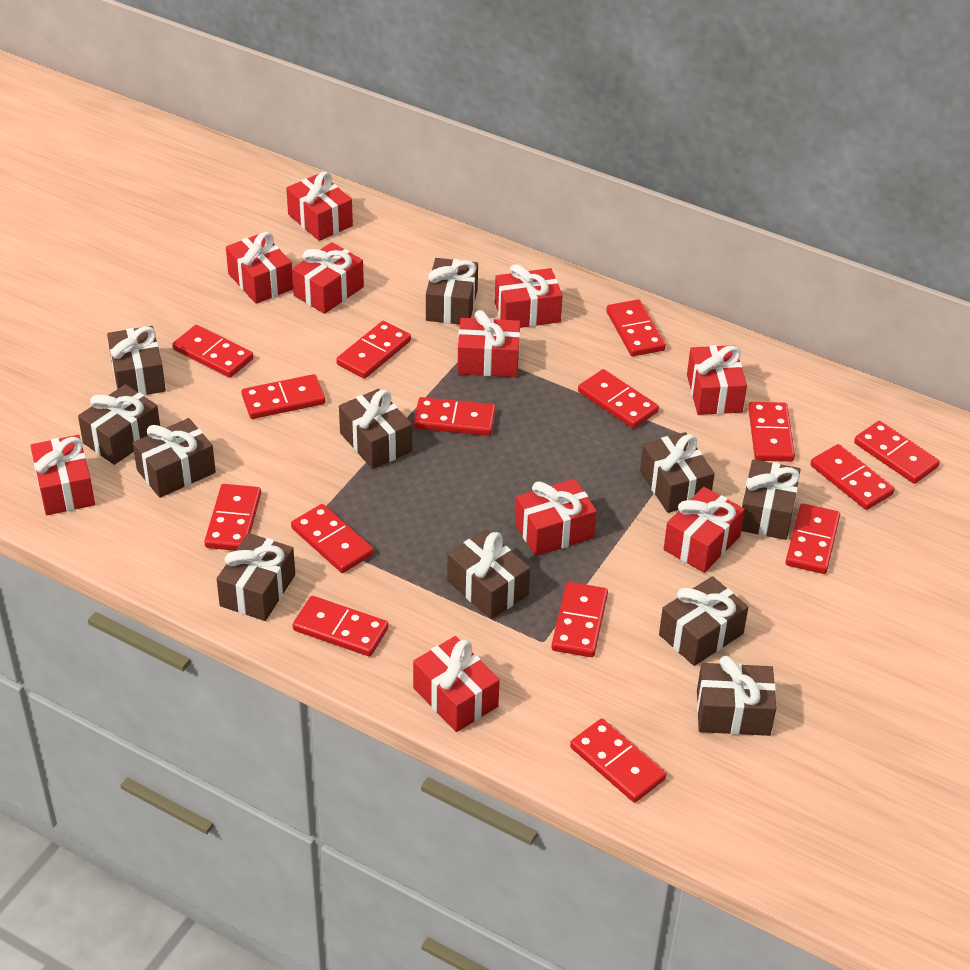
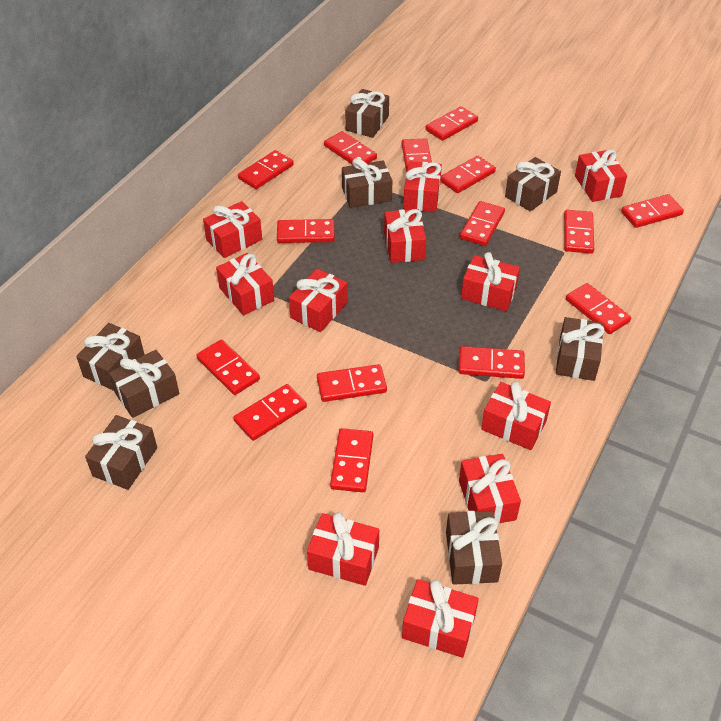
brown gift: 11 -> 8
red gift: 10 -> 11

